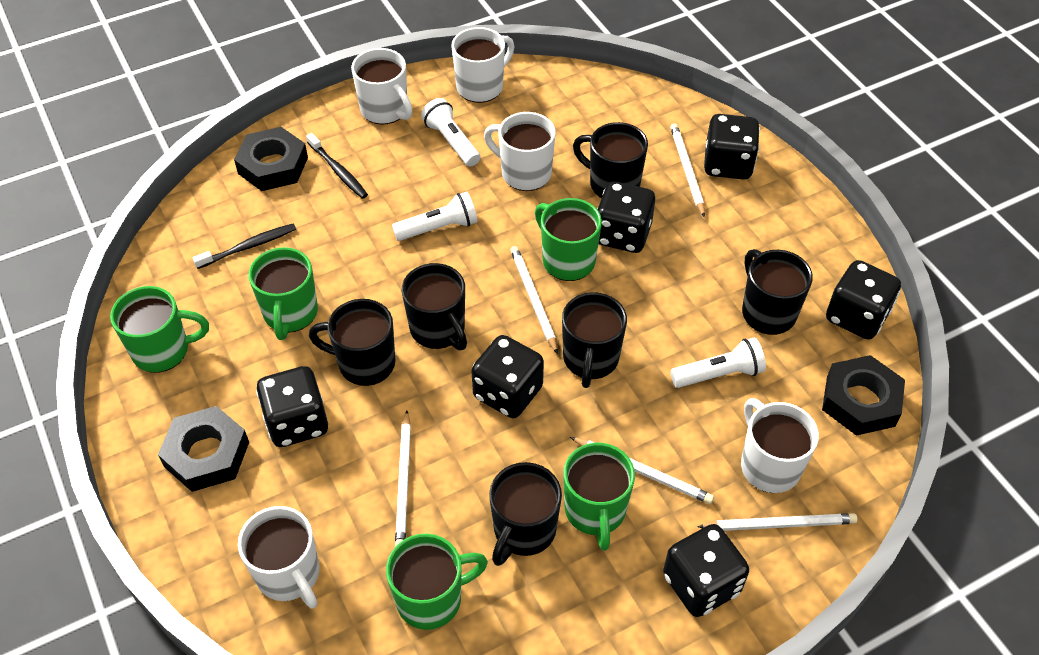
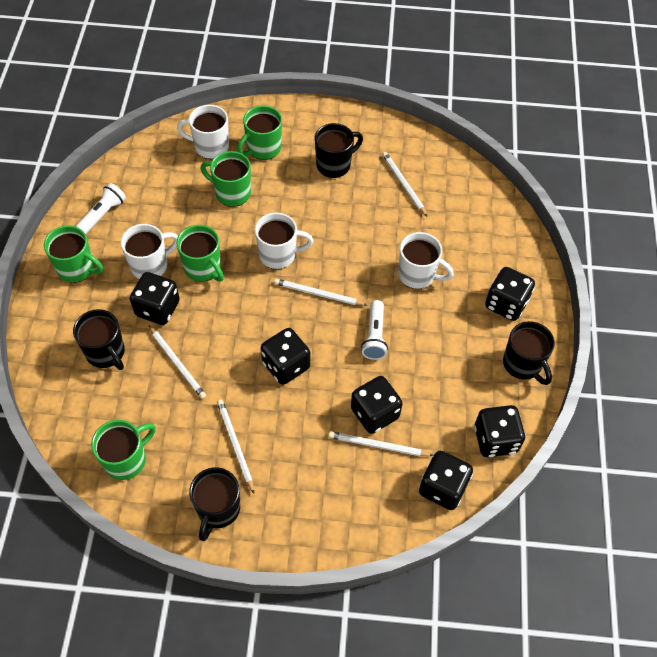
black mug: 6 -> 4
black nut: 3 -> 0
black toothbrush: 2 -> 0
white flashlight: 3 -> 2
white mug: 5 -> 4

